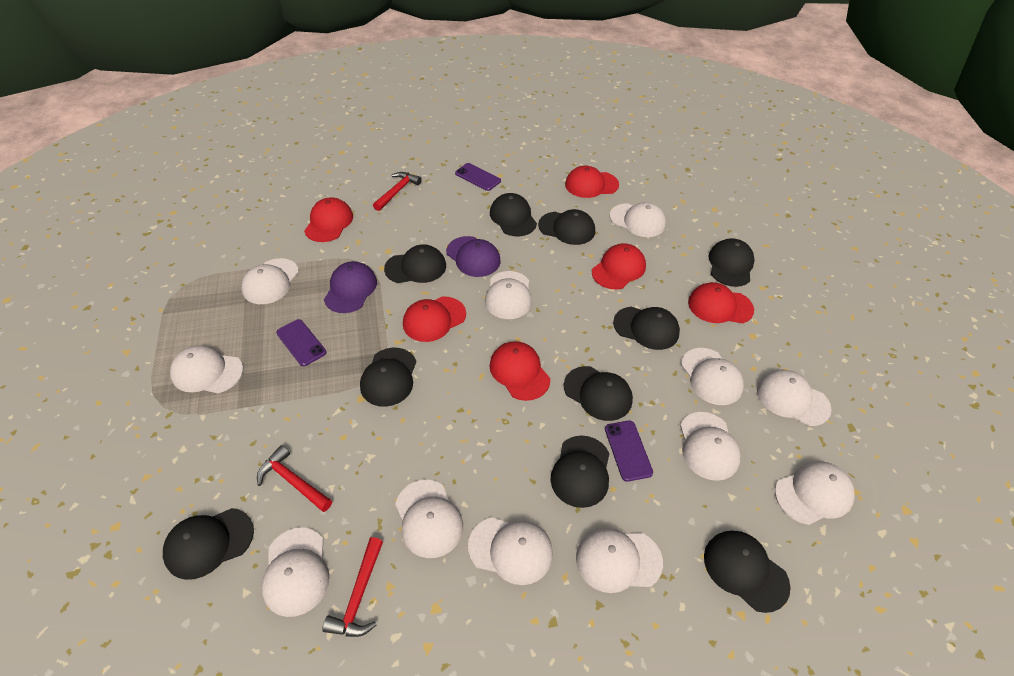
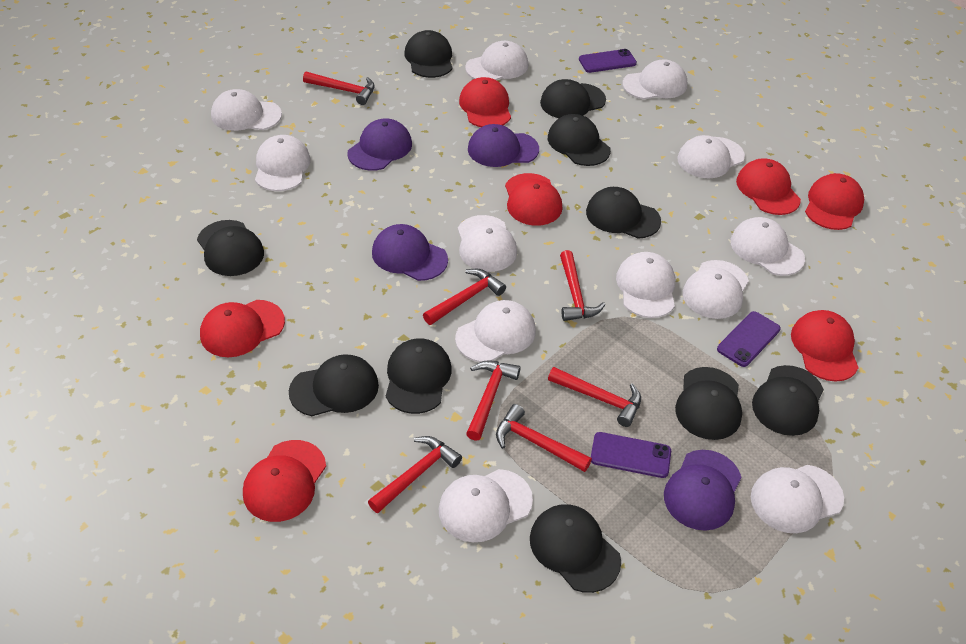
purple cap: 2 -> 4
red cap: 6 -> 7
red hammer: 3 -> 7

